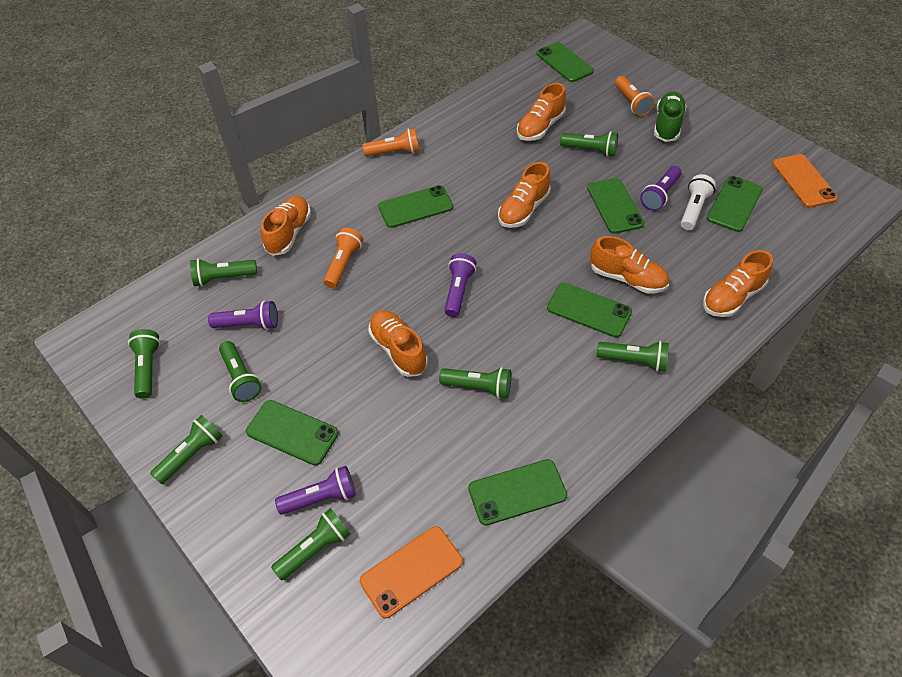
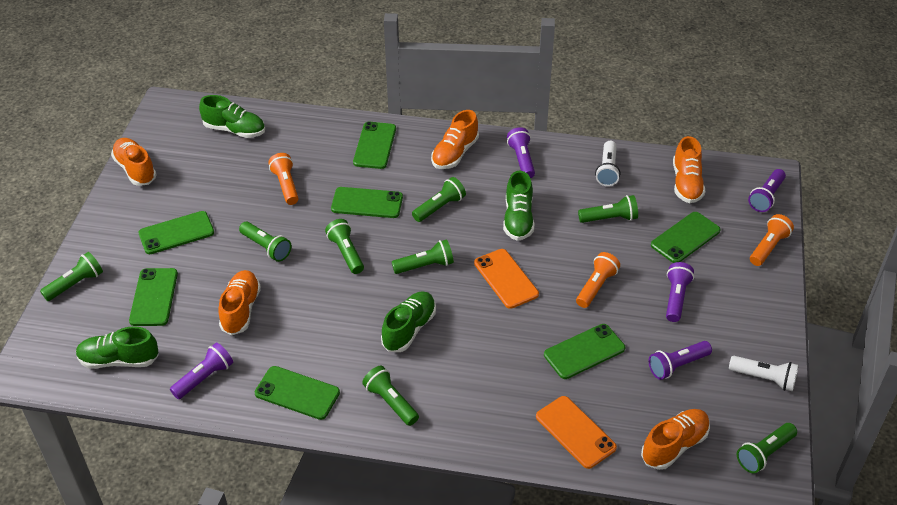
green shoe: 1 -> 4
orange shoe: 6 -> 5
purple flashlight: 4 -> 5
white flashlight: 1 -> 2

